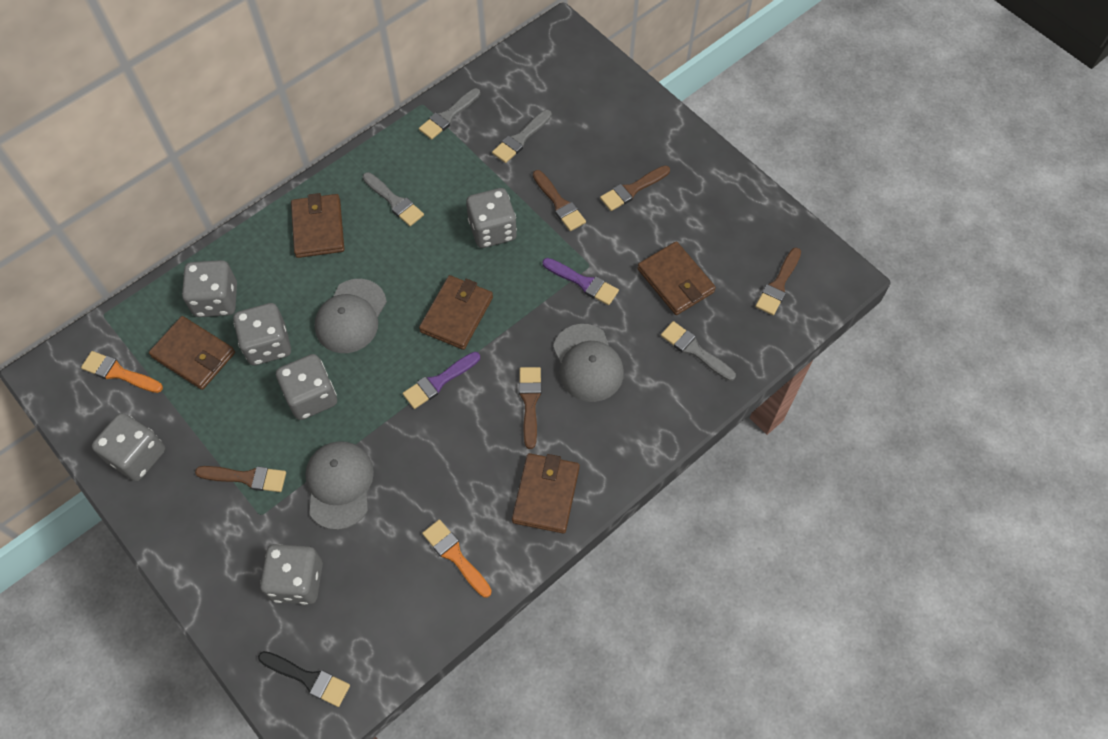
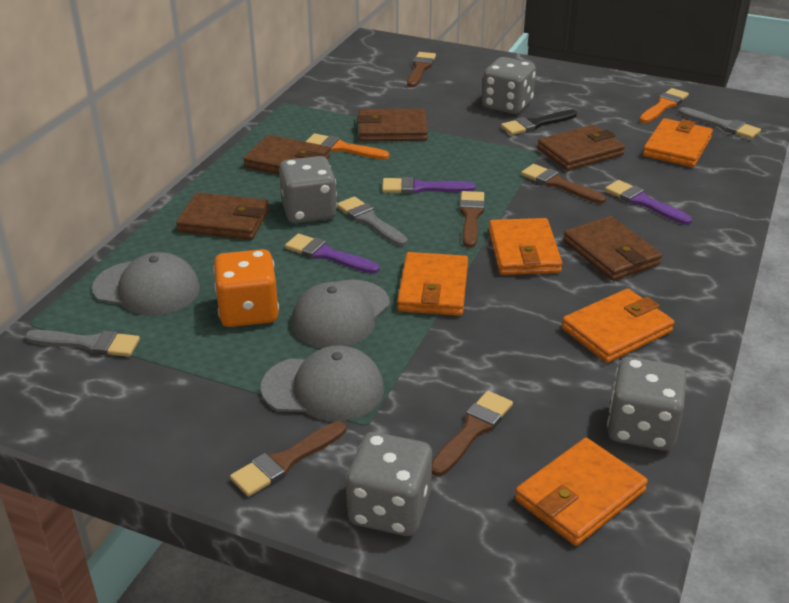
grey brush: 4 -> 3
grey dice: 6 -> 4
orange dice: 0 -> 1
orange wallet: 0 -> 5
purple brush: 2 -> 3

